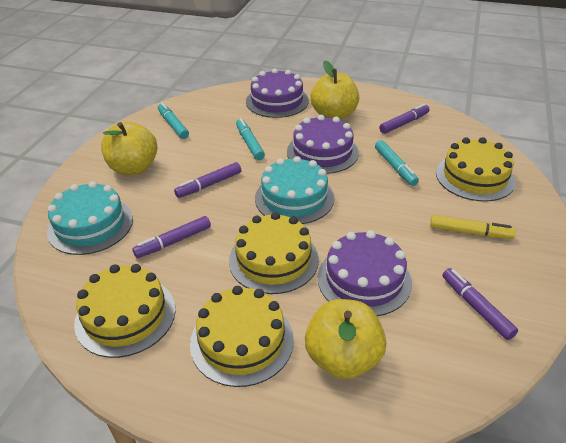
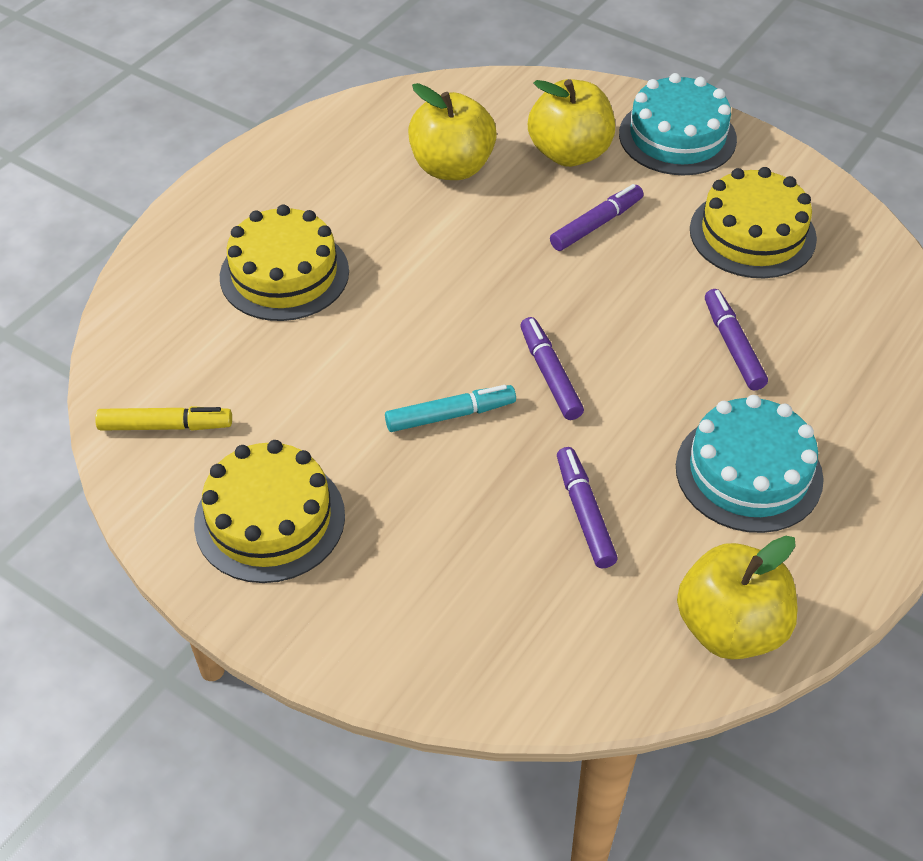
purple cake: 3 -> 0
turquoise marker: 3 -> 1
yellow cake: 4 -> 3

